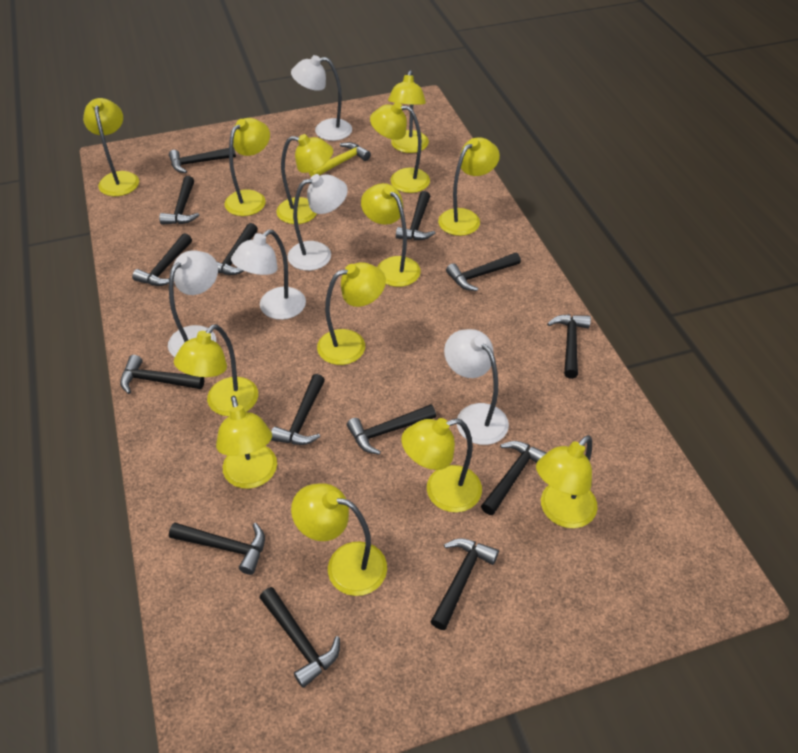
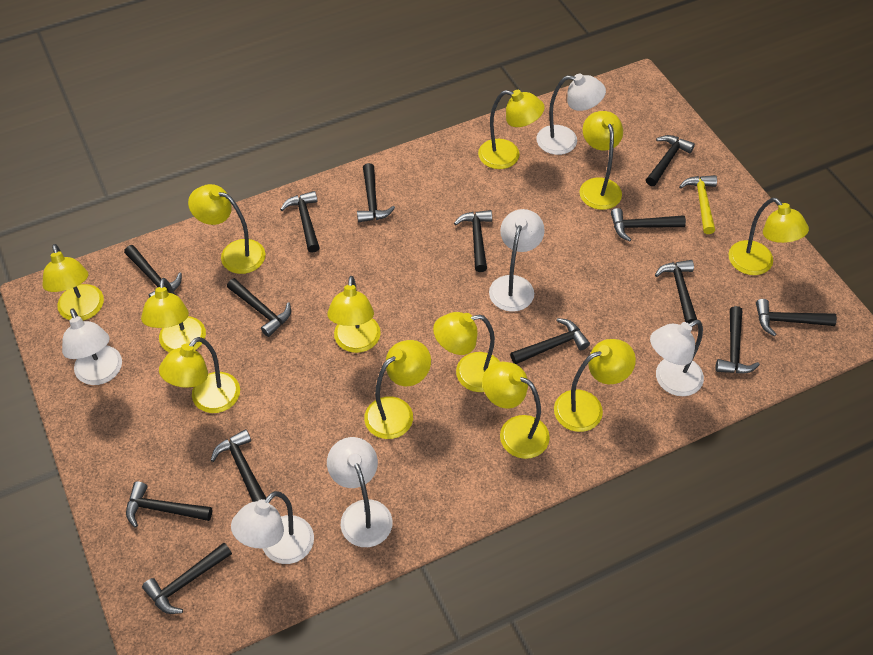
white lamp: 5 -> 6
yellow lamp: 13 -> 12

